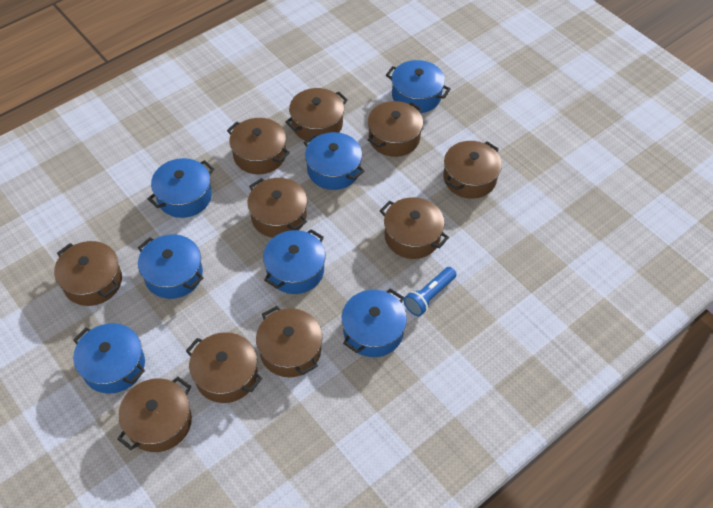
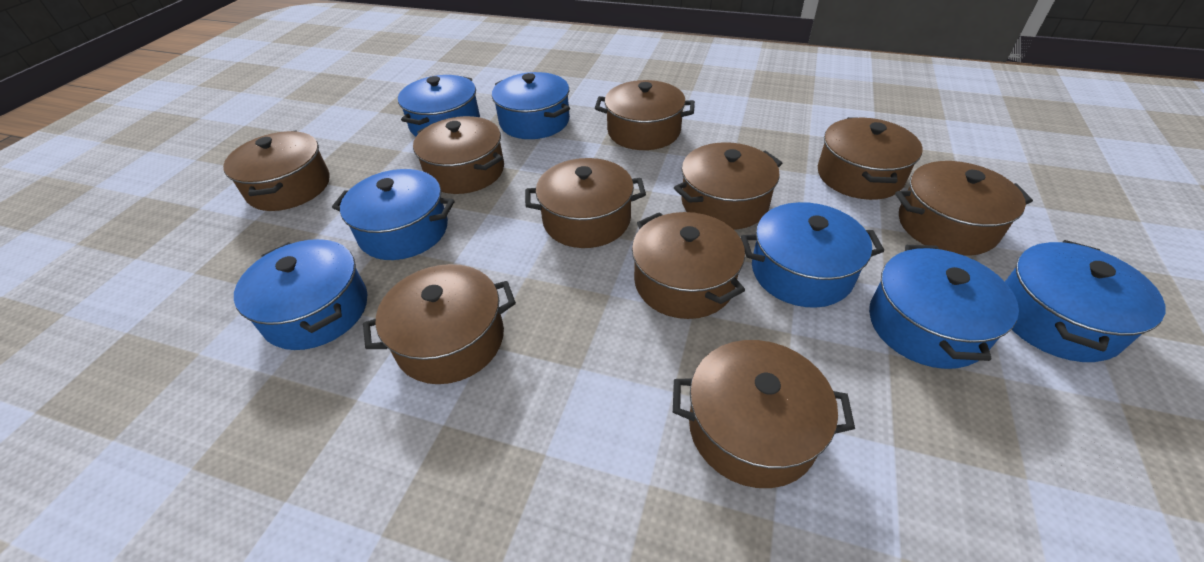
blue flashlight: 1 -> 0

